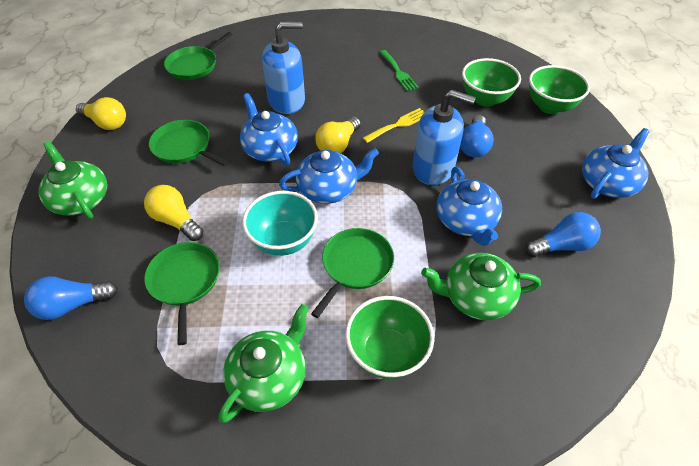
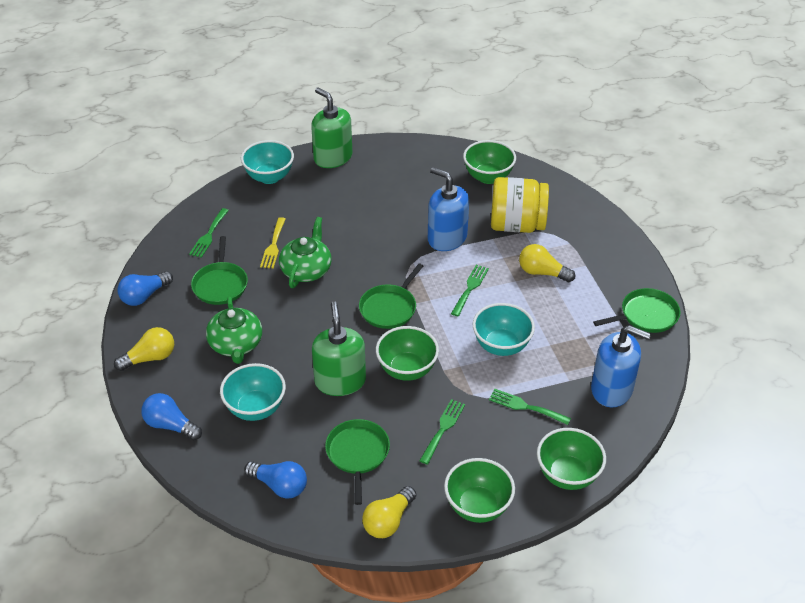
blue teapot: 4 -> 0
green bowl: 3 -> 4
green fork: 1 -> 4
green soap dispenser: 0 -> 2
green teapot: 3 -> 2
turquoise bowl: 1 -> 3
yellow jar: 0 -> 1

